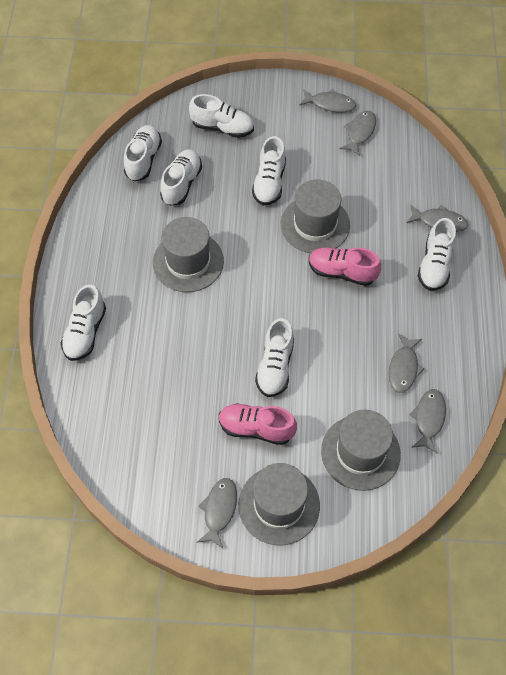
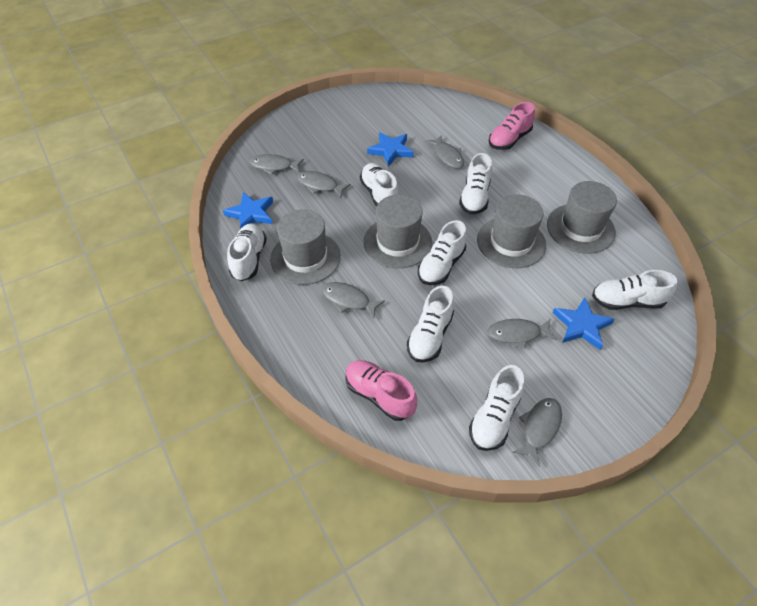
blue star: 0 -> 3

